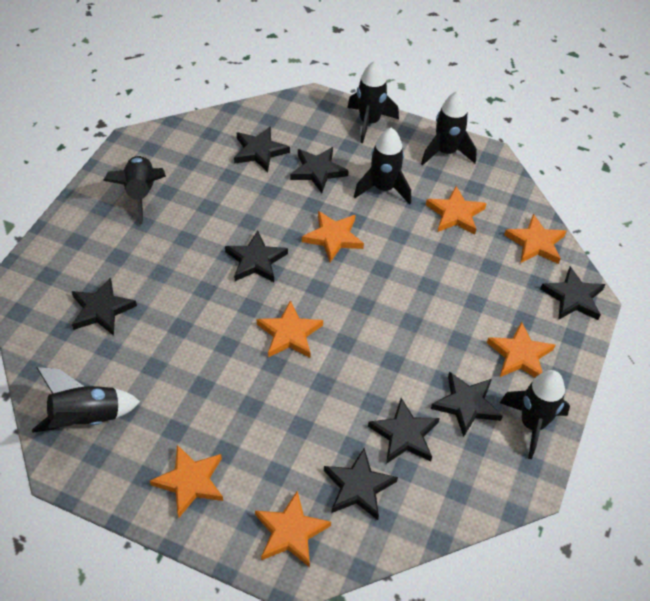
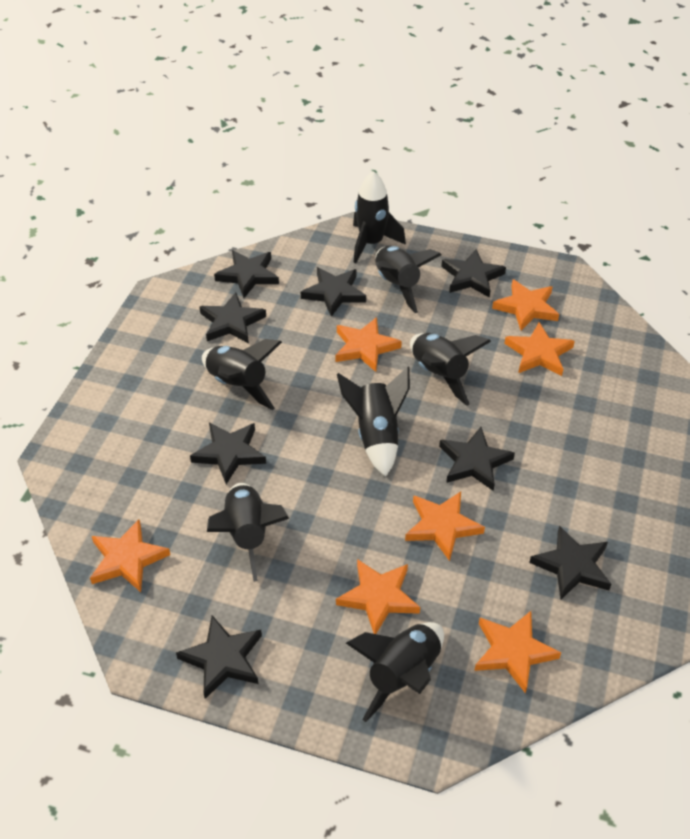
black rocket: 6 -> 7

